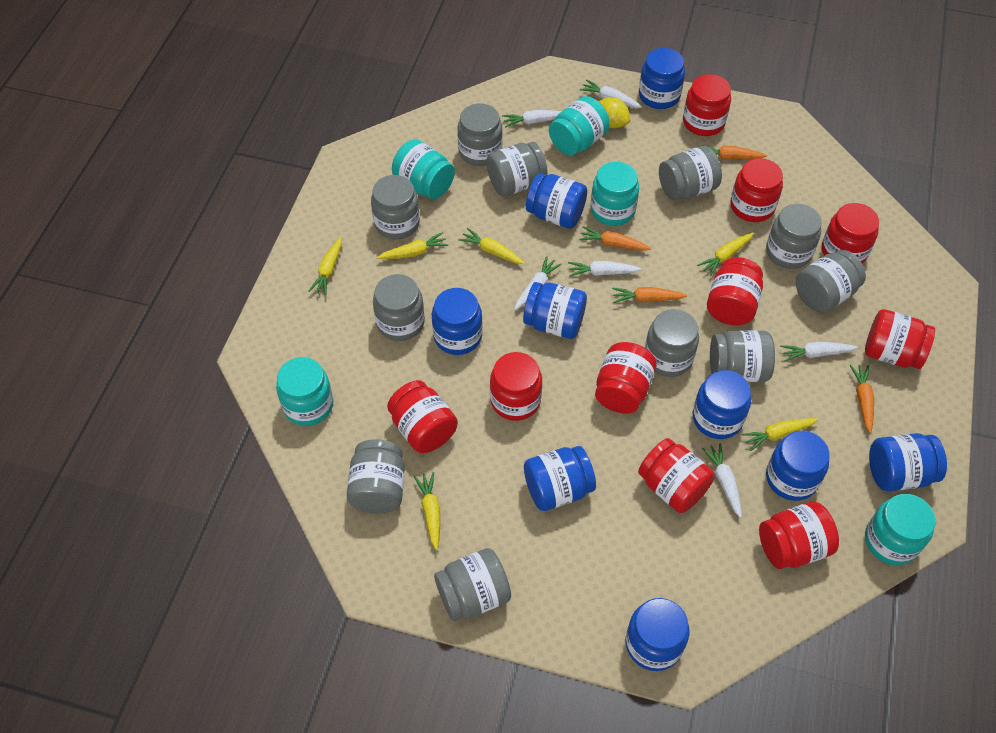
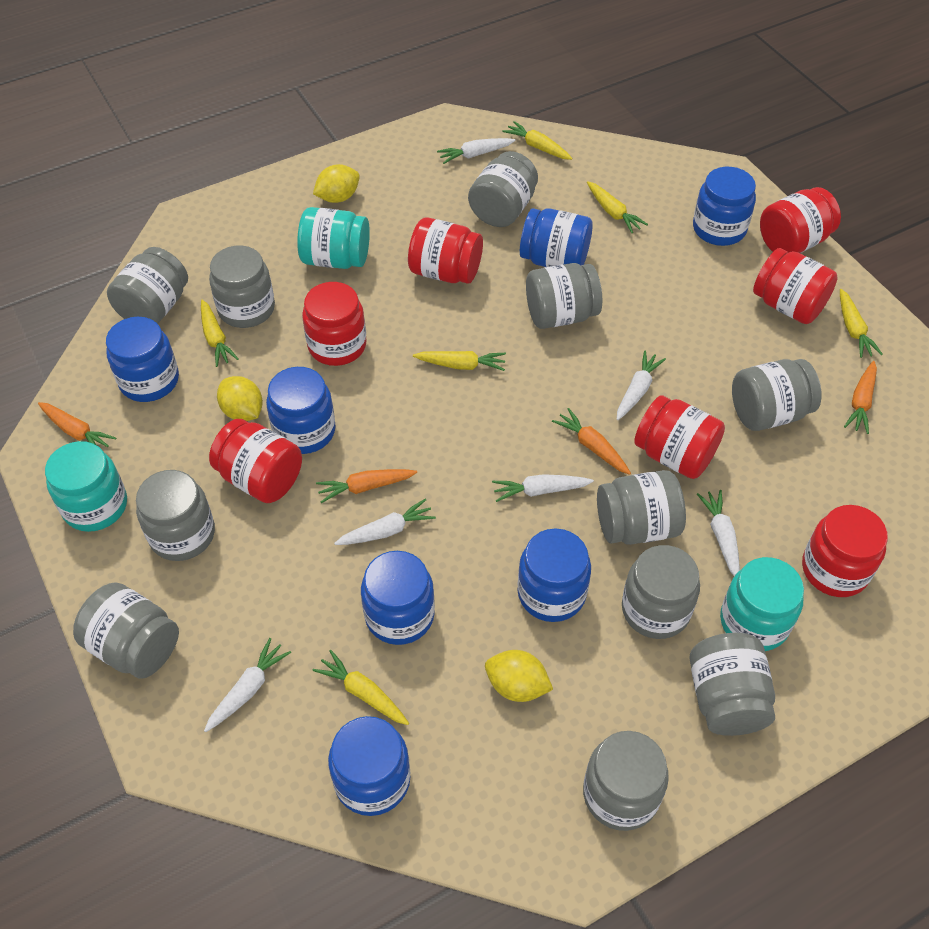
blue jar: 9 -> 7
red jar: 10 -> 7
turquoise jar: 5 -> 3
yellow lemon: 1 -> 3

